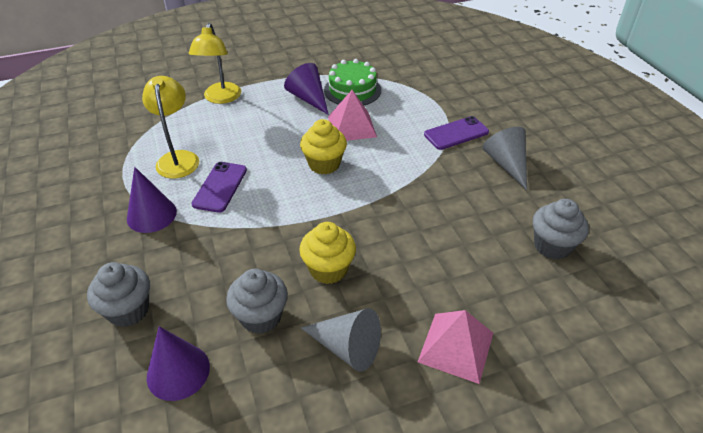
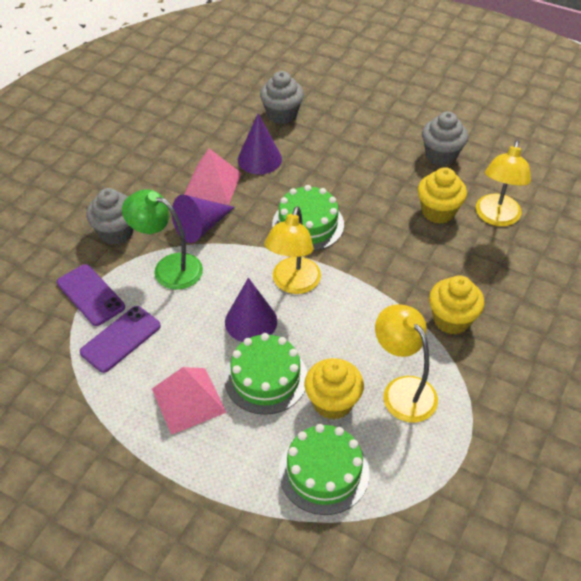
green cake: 1 -> 3
green lamp: 0 -> 1
grey cone: 2 -> 0
yellow cupcake: 2 -> 3
yellow lamp: 2 -> 3

